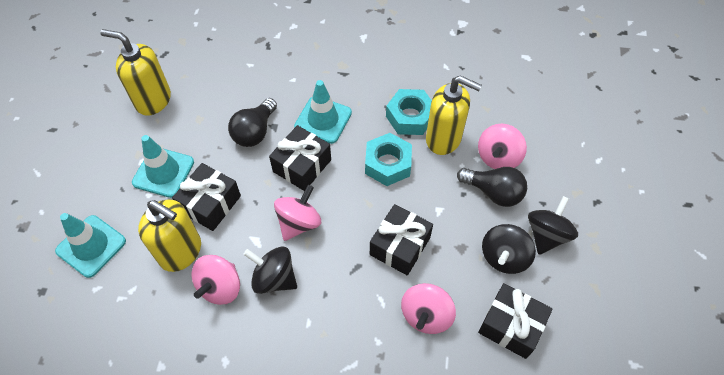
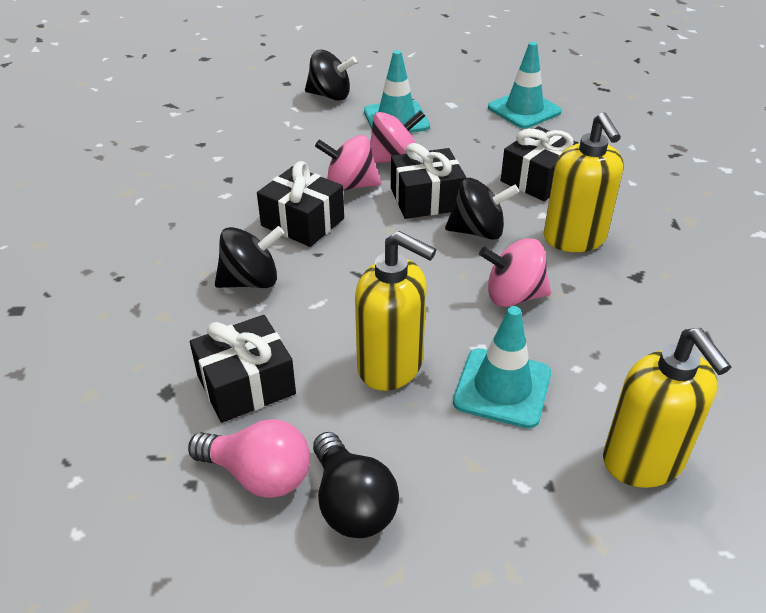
black light bulb: 2 -> 1
pink light bulb: 0 -> 1
pink spinning top: 4 -> 3
turquoise nut: 2 -> 0

